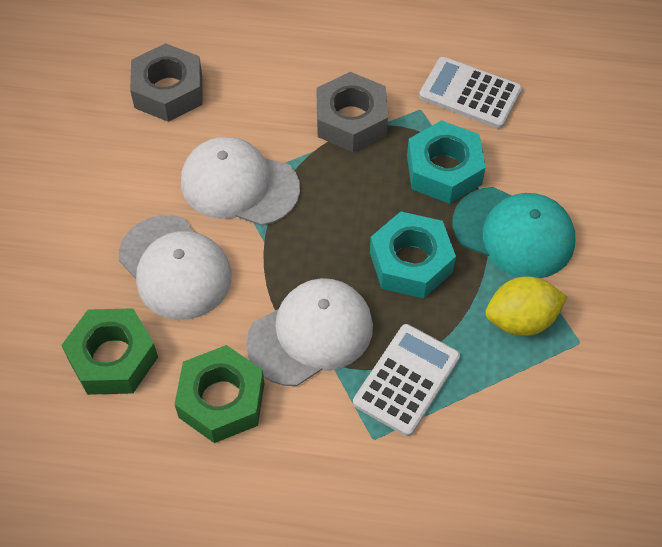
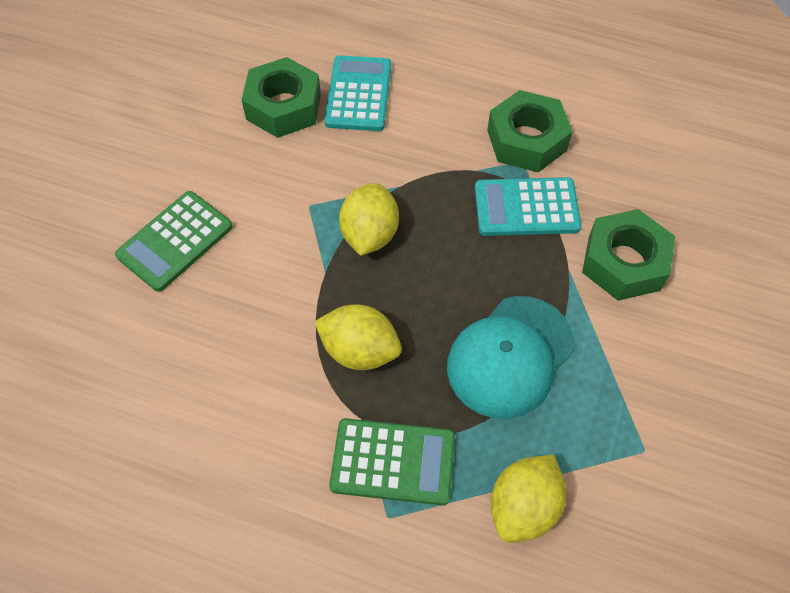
green calculator: 0 -> 2
green nut: 2 -> 3
grey nut: 2 -> 0
turquoise calculator: 0 -> 2
turquoise nut: 2 -> 0
white calculator: 2 -> 0
white cap: 3 -> 0
yellow lemon: 1 -> 3

